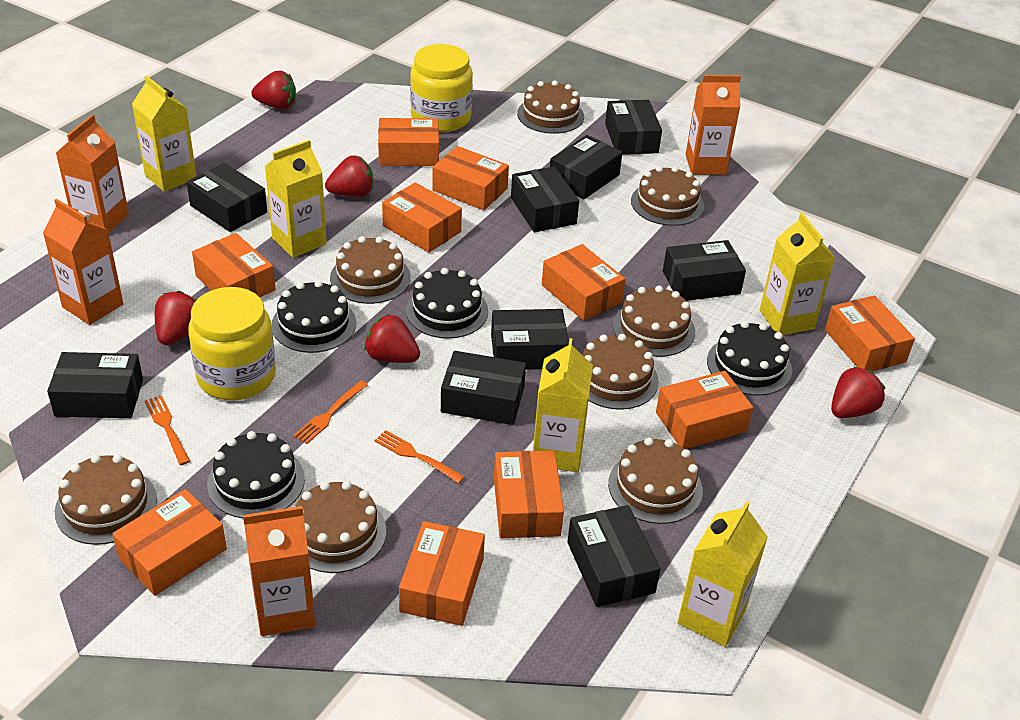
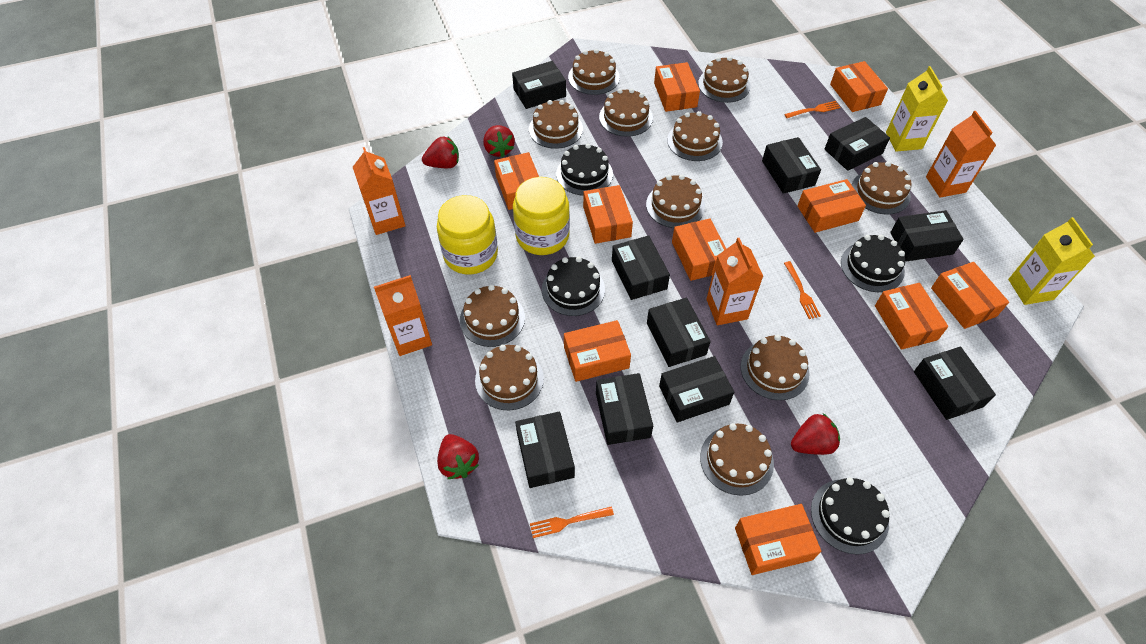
black box: 9 -> 10
brown cake: 8 -> 11
red strawberry: 5 -> 4
yellow carton: 5 -> 2

